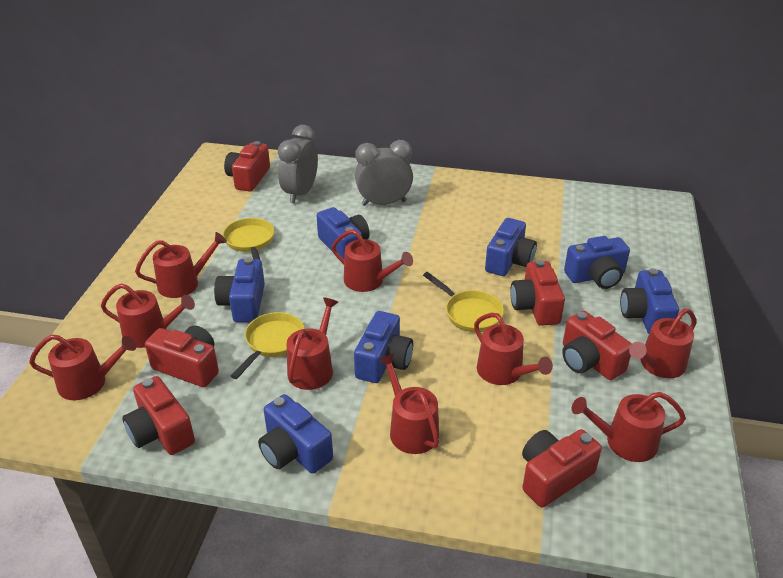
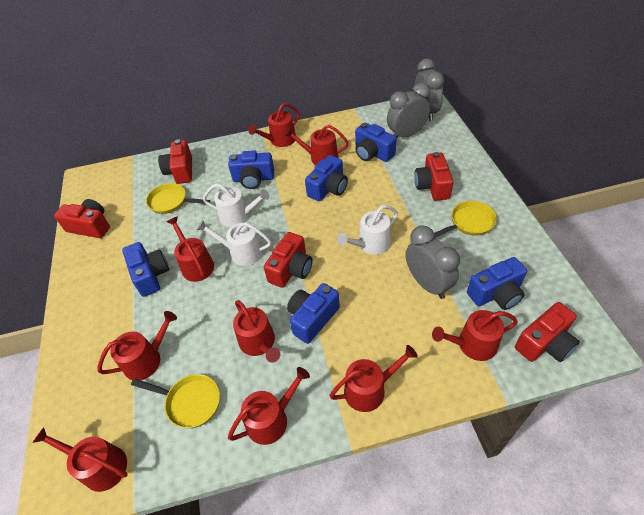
blue camera: 7 -> 6
grey clock: 2 -> 3
red camera: 6 -> 5
white watering can: 0 -> 3

